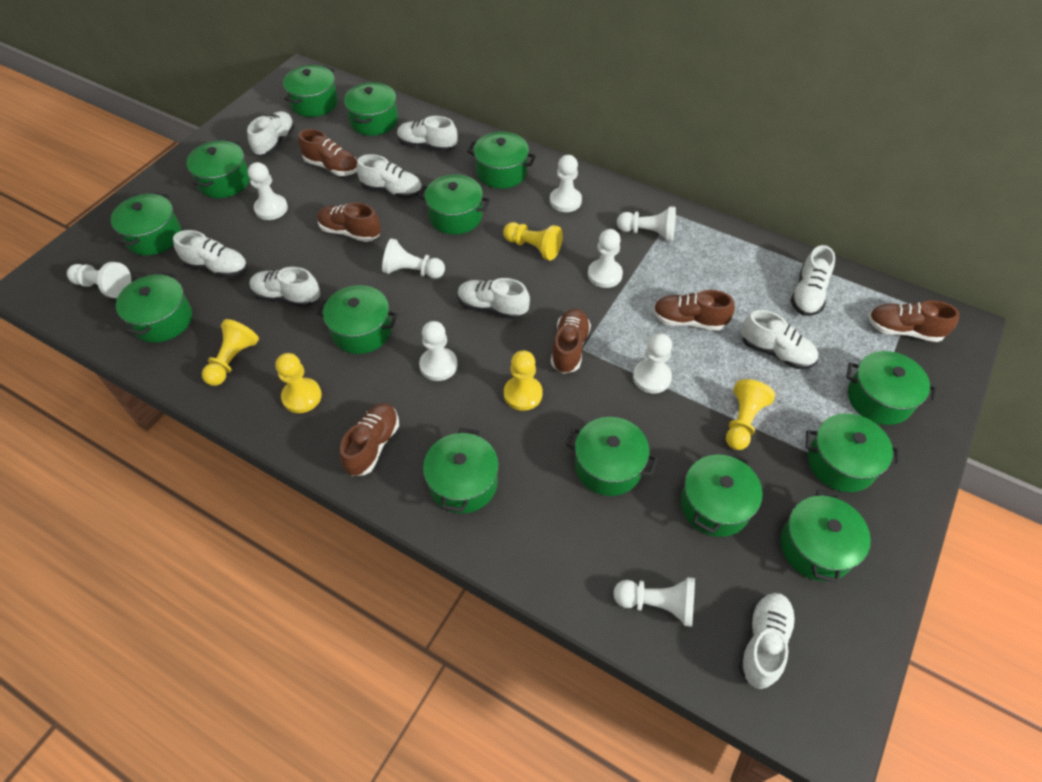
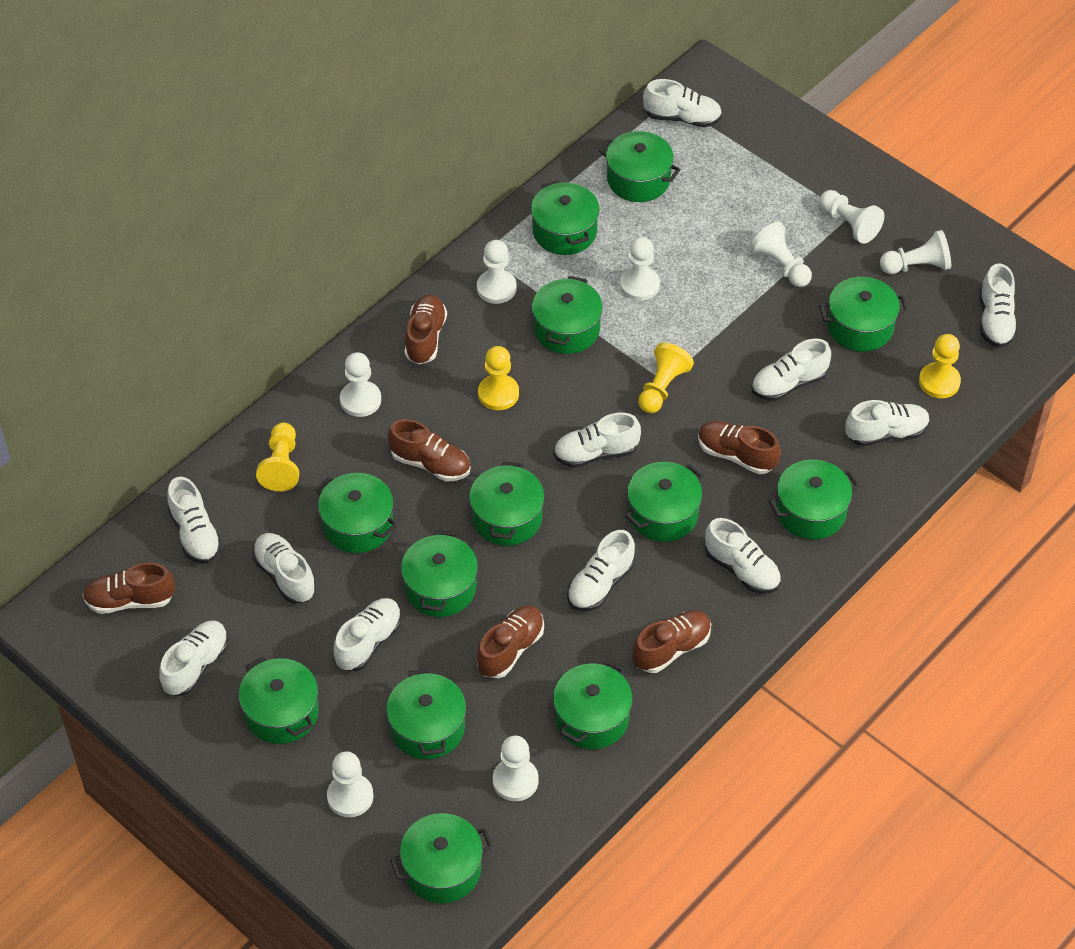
green pot: 14 -> 13
white pawn: 9 -> 8
white shoe: 9 -> 11
yellow pawn: 5 -> 4

